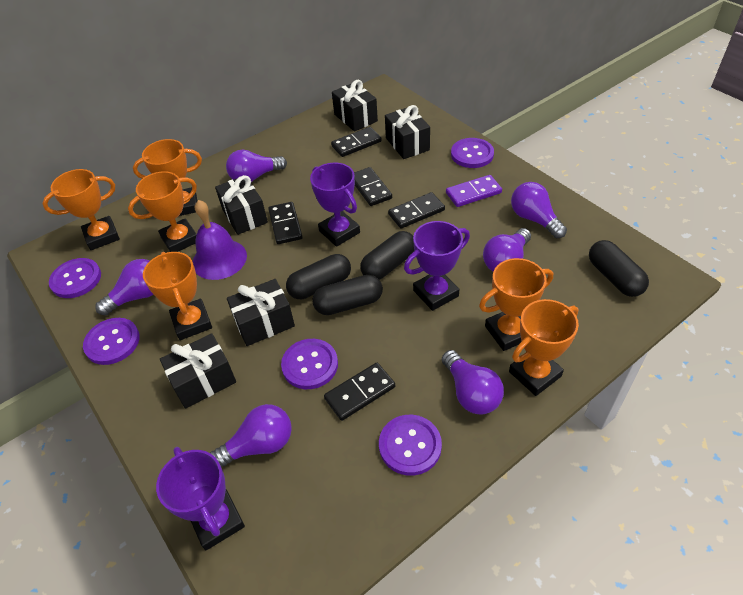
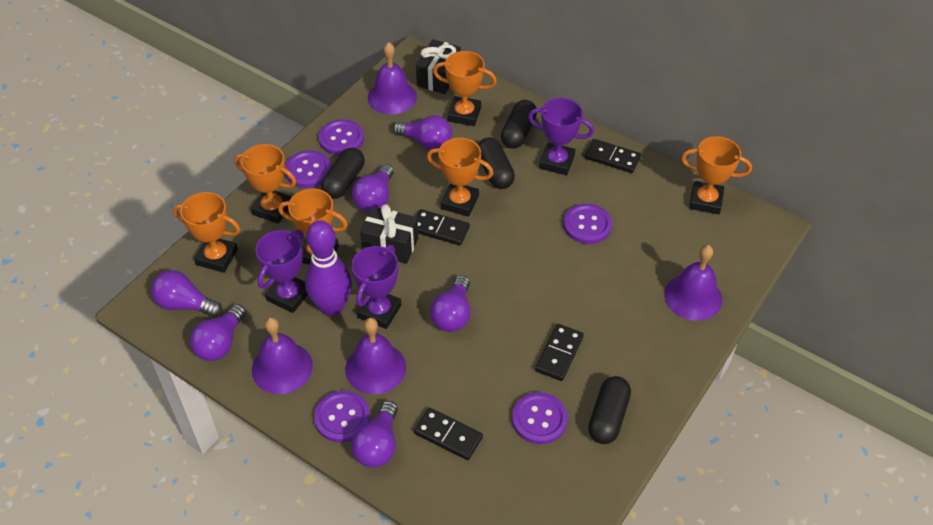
black domino: 5 -> 4
black gift: 5 -> 2
purple bell: 1 -> 4
purple bowling pin: 0 -> 1
purple domino: 1 -> 0

